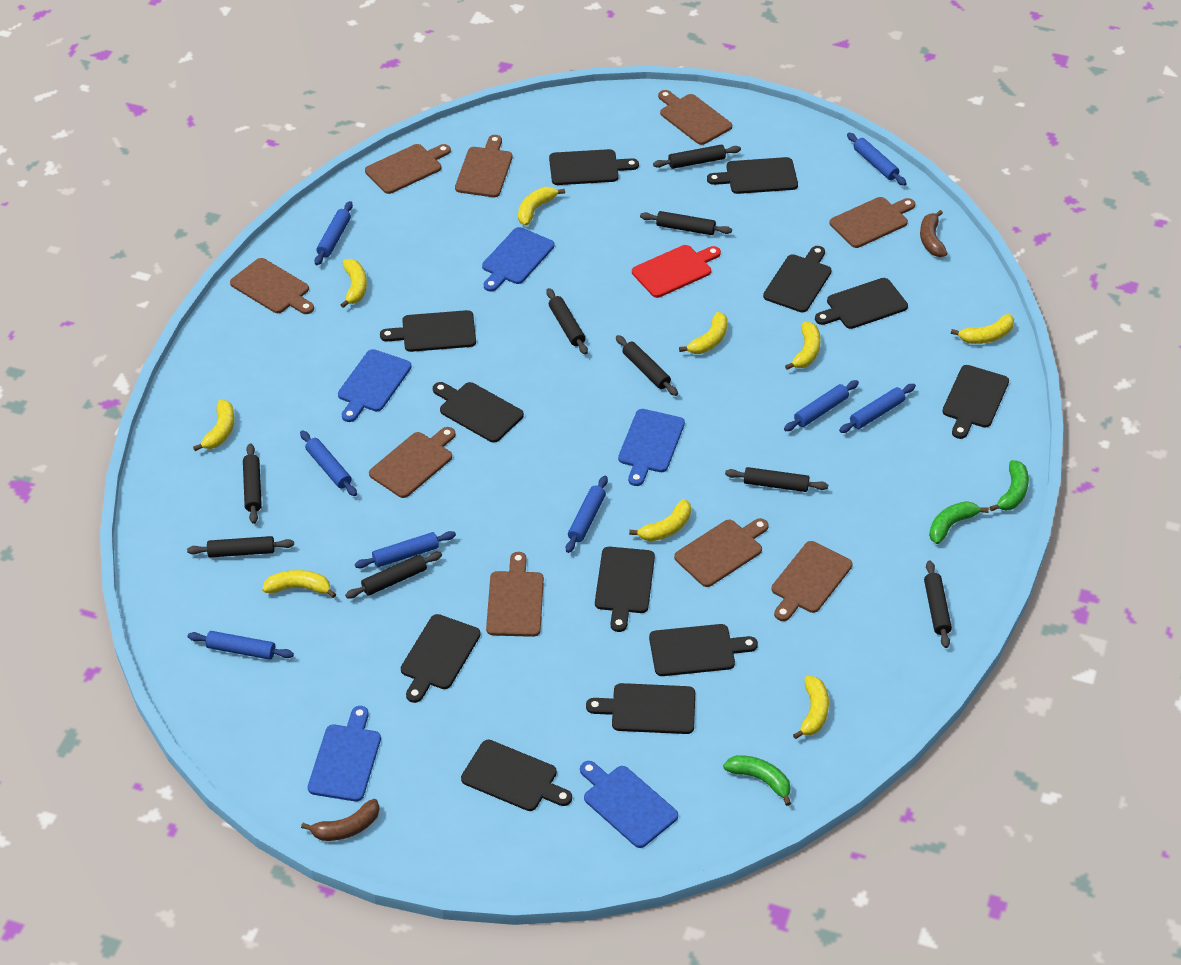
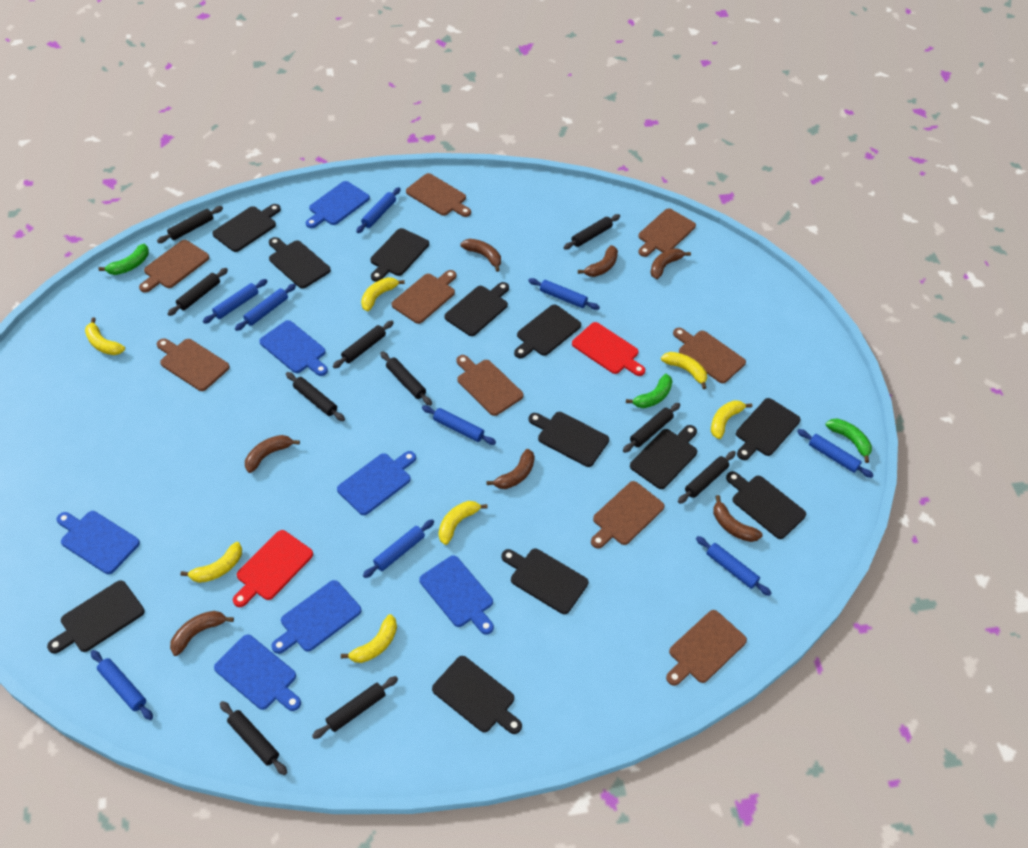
black rolling pin: 9 -> 10
blue cutting board: 5 -> 7
blue rolling pin: 8 -> 9
brown banana: 2 -> 7
red cutting board: 1 -> 2
yellow banana: 9 -> 7

